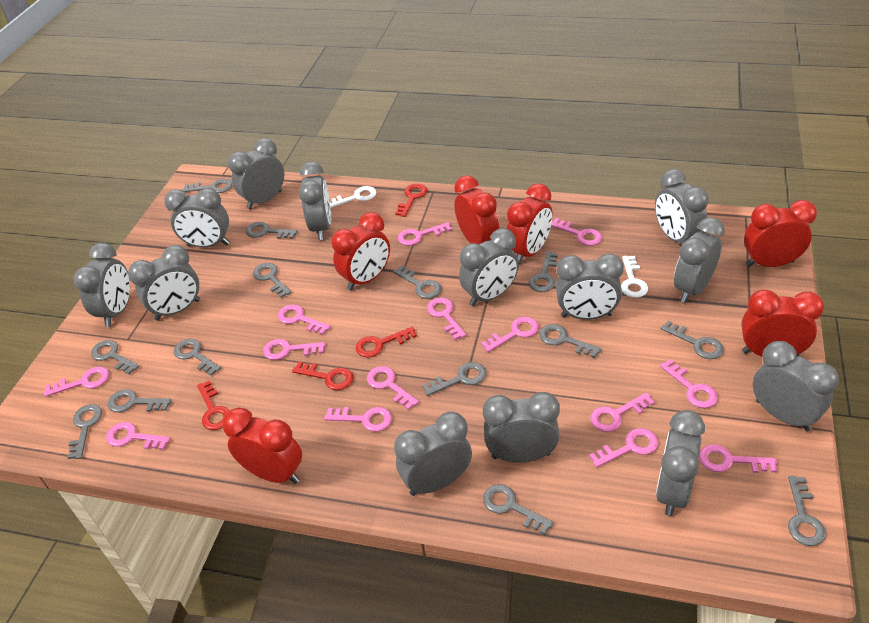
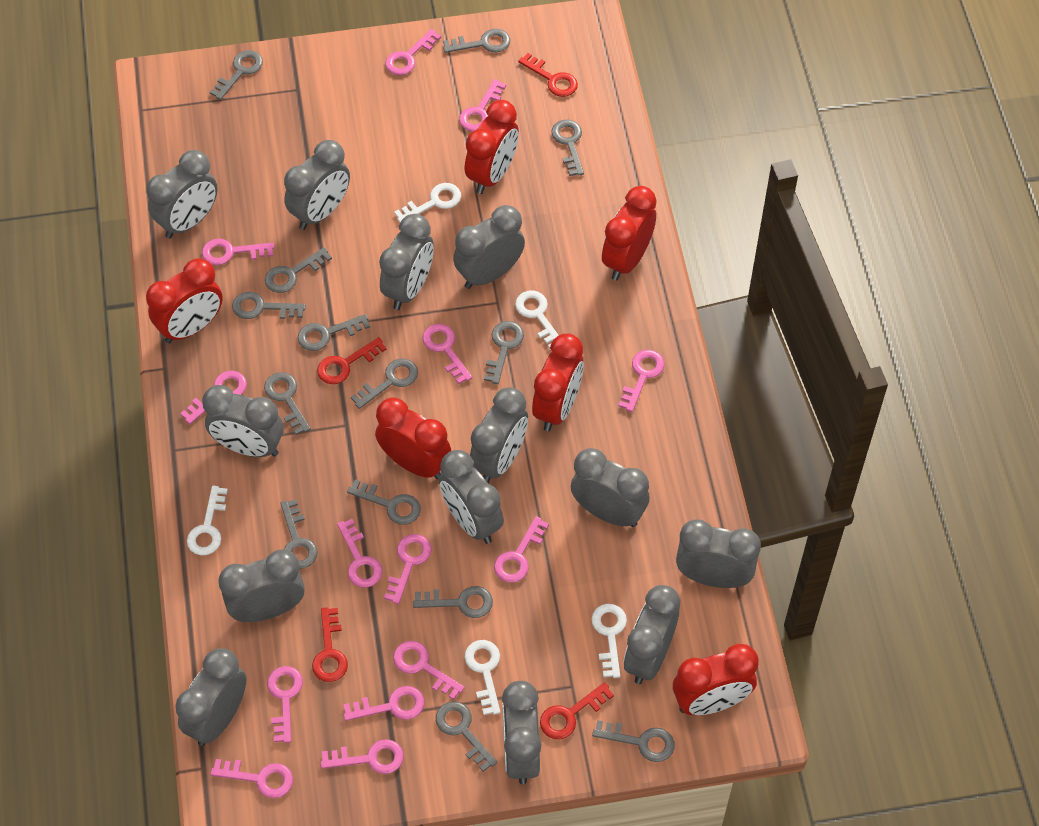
white key: 2 -> 5

